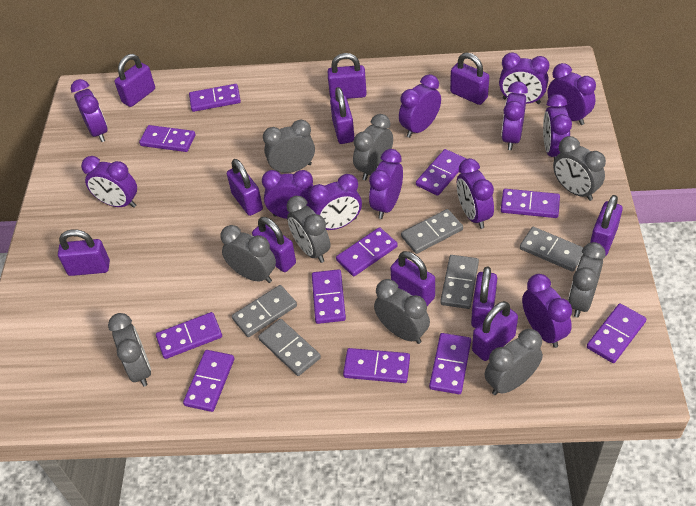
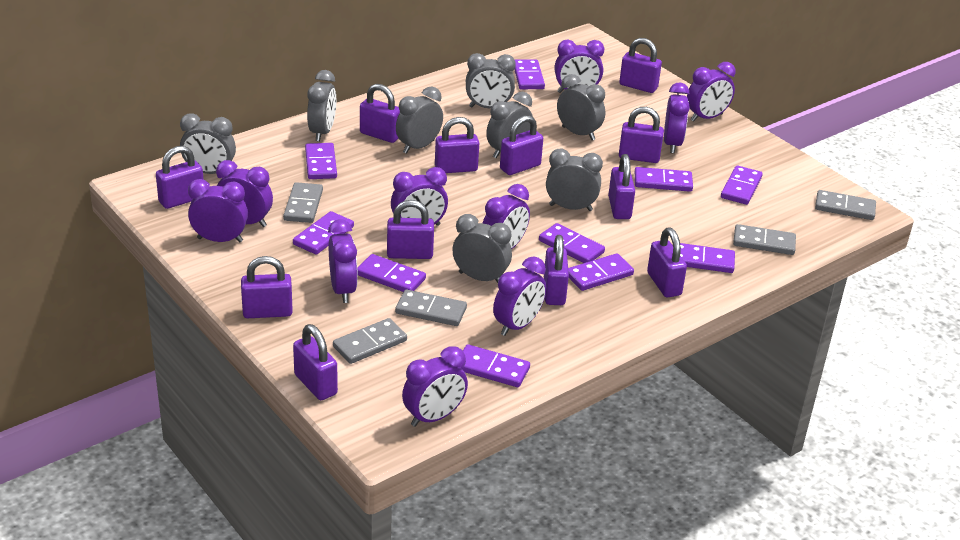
grey clock: 9 -> 8
purple clock: 12 -> 10
purple domino: 11 -> 10
purple padlock: 11 -> 12

